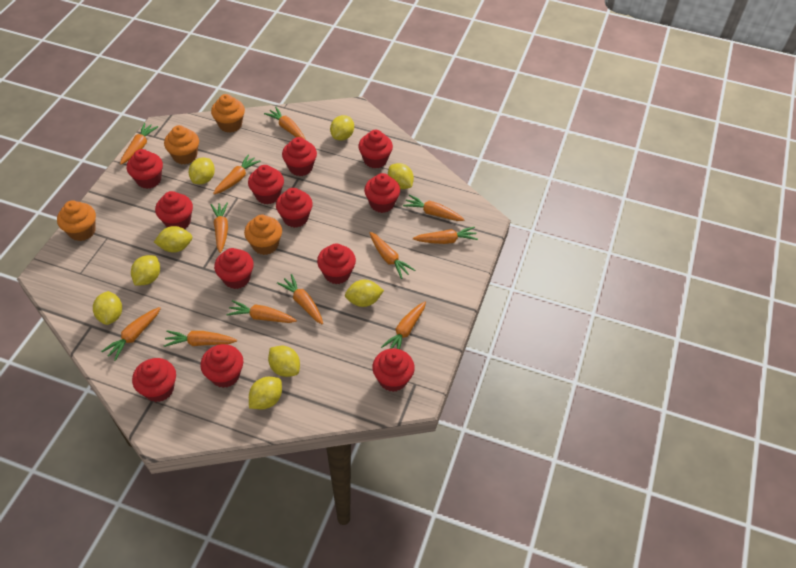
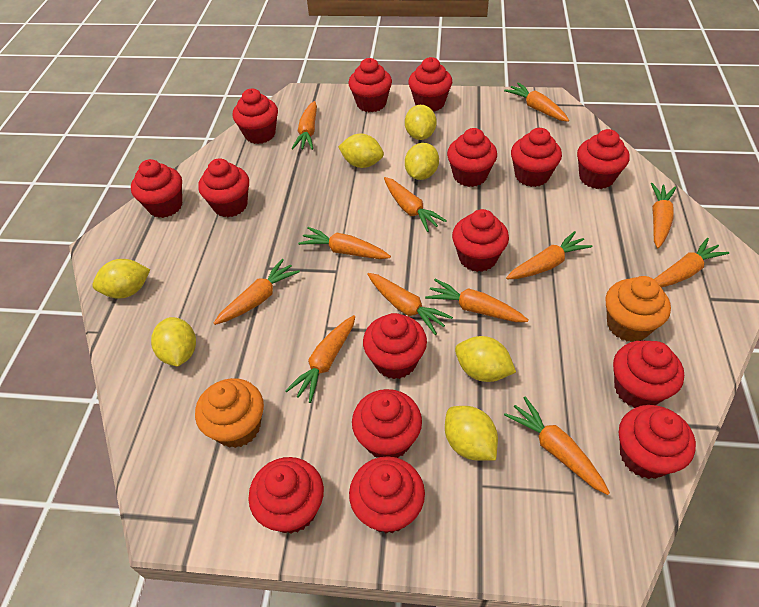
orange cupcake: 4 -> 2
red cupcake: 12 -> 15
yellow lemon: 9 -> 7

